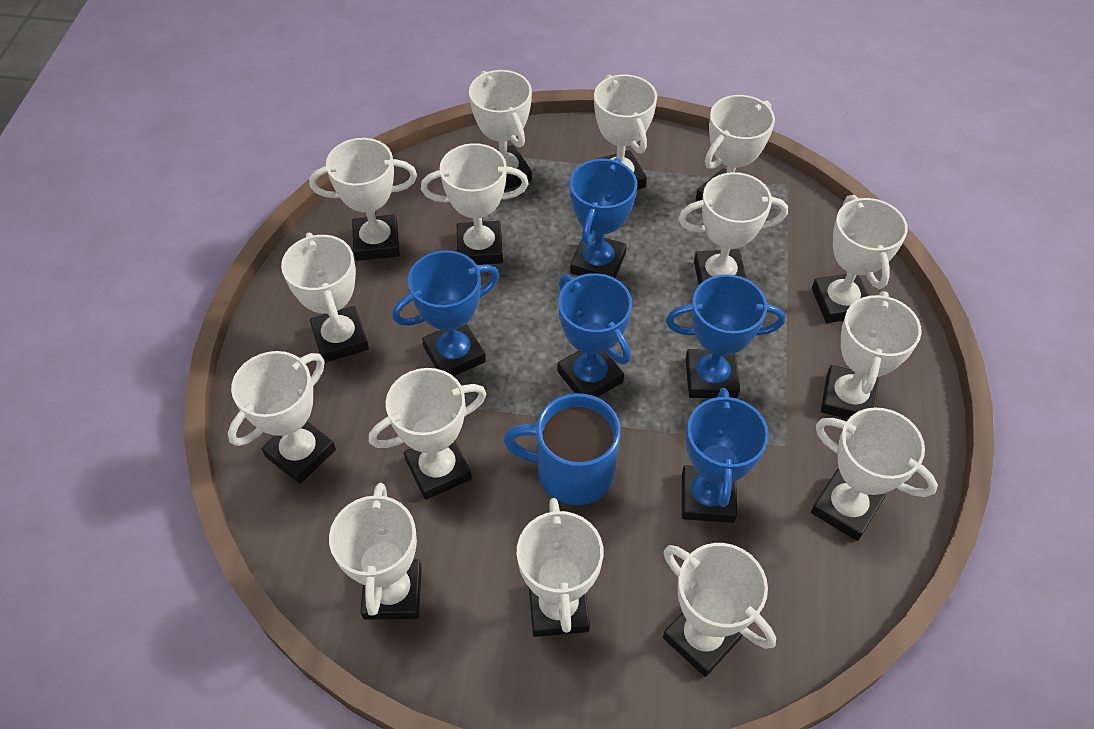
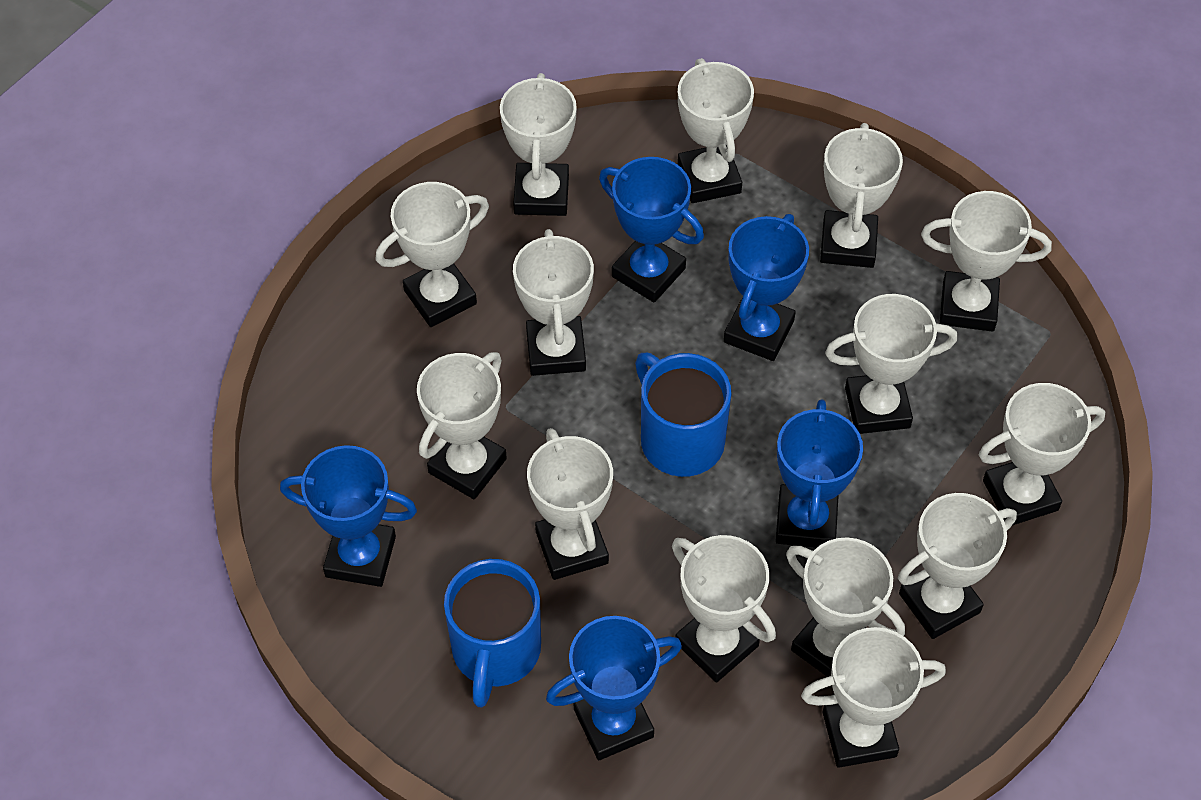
blue mug: 1 -> 2
white trophy: 15 -> 14

